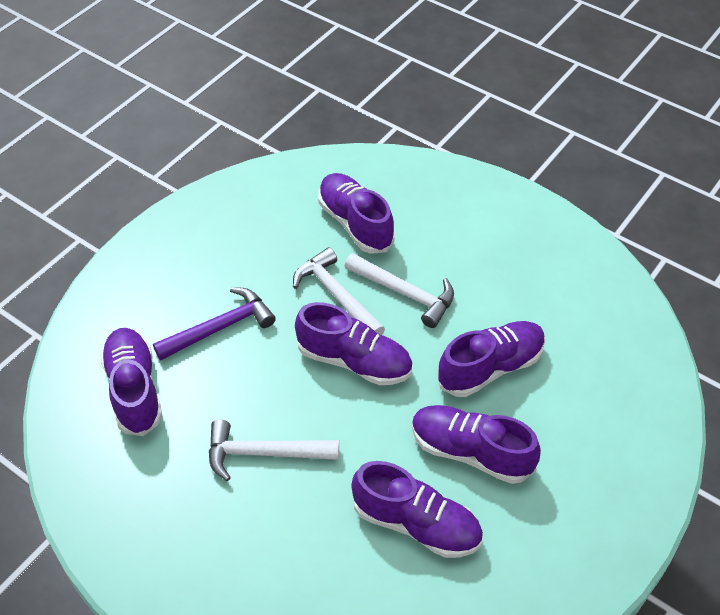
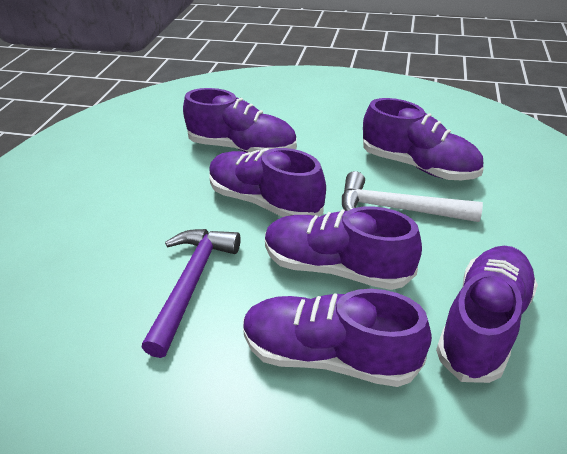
white hammer: 3 -> 1

